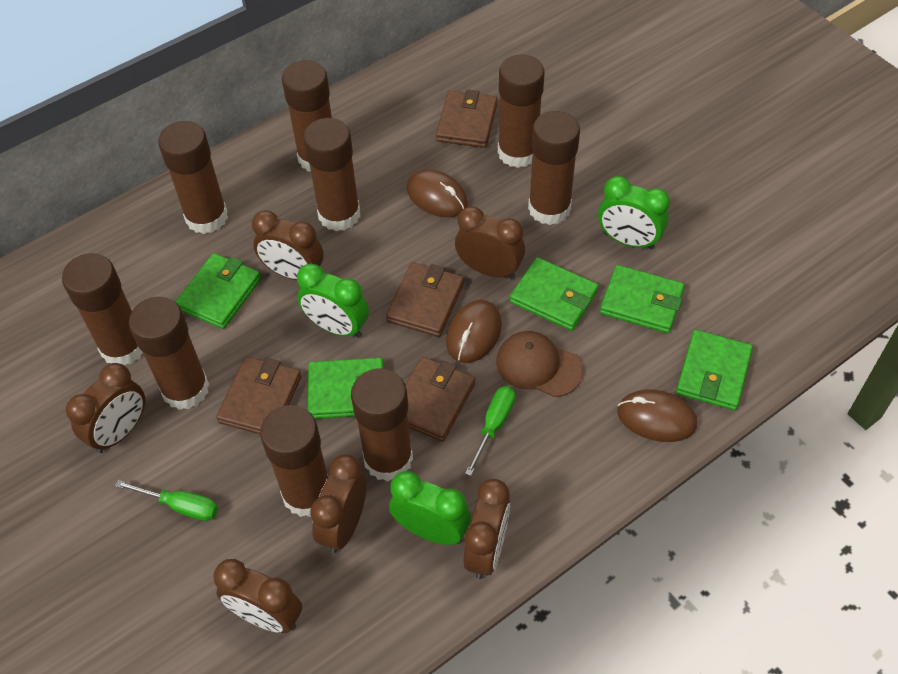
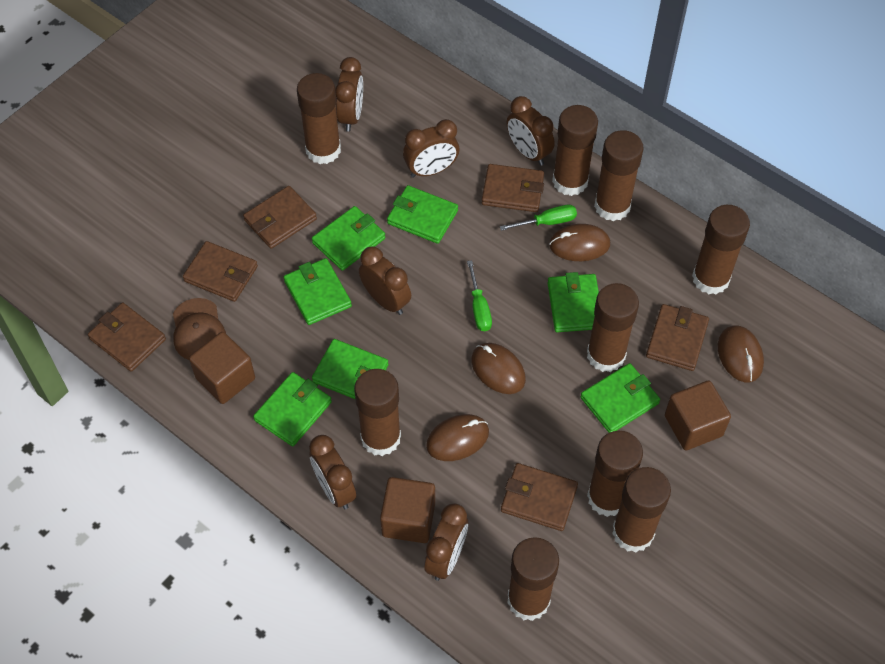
brown cube: 0 -> 3
brown mouse: 3 -> 4
brown wallet: 4 -> 6
green clock: 3 -> 0
green wallet: 5 -> 7

